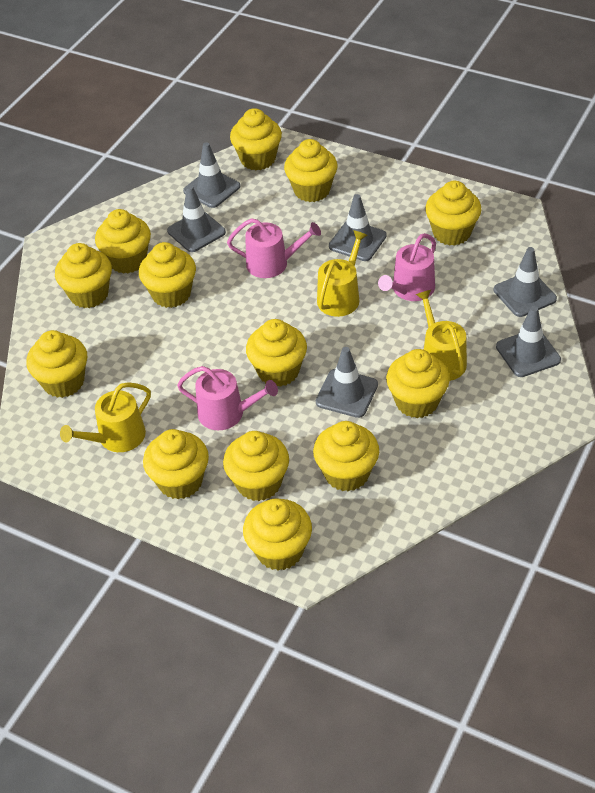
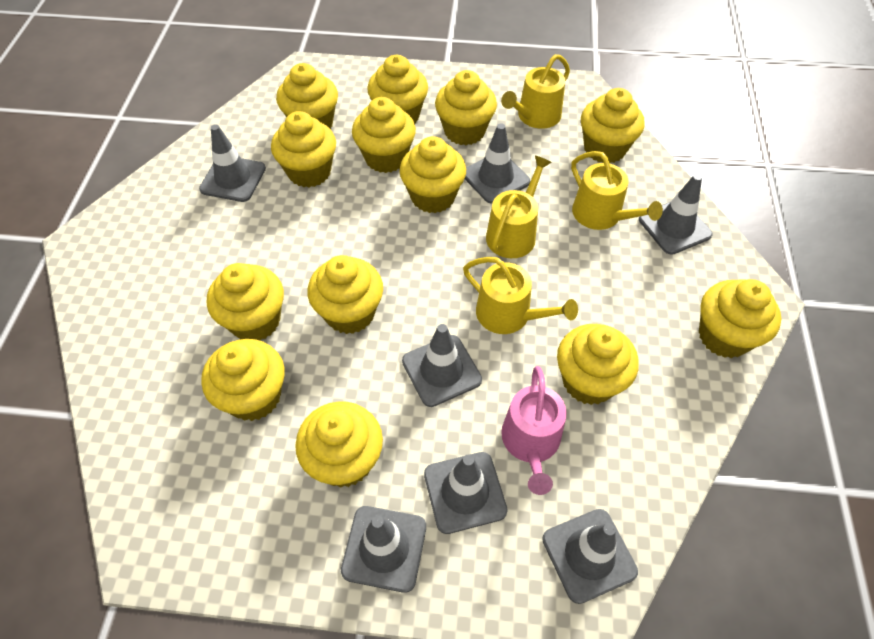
grey traffic cone: 6 -> 7
pink watering can: 3 -> 1
yellow watering can: 3 -> 4

